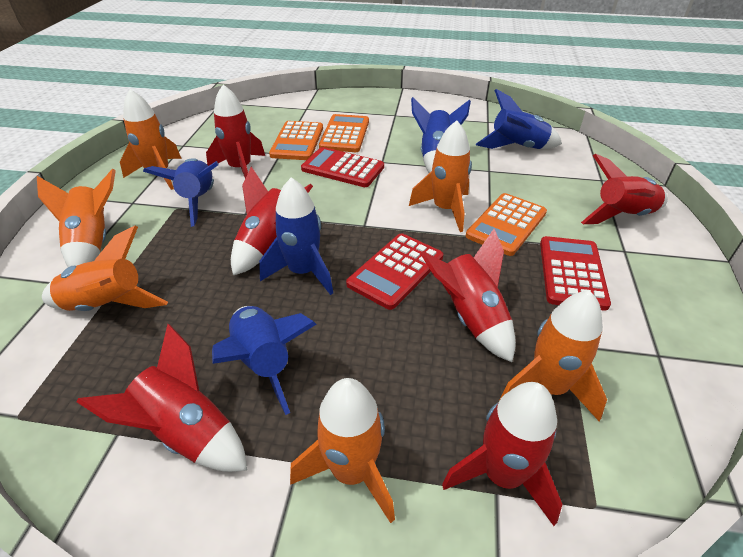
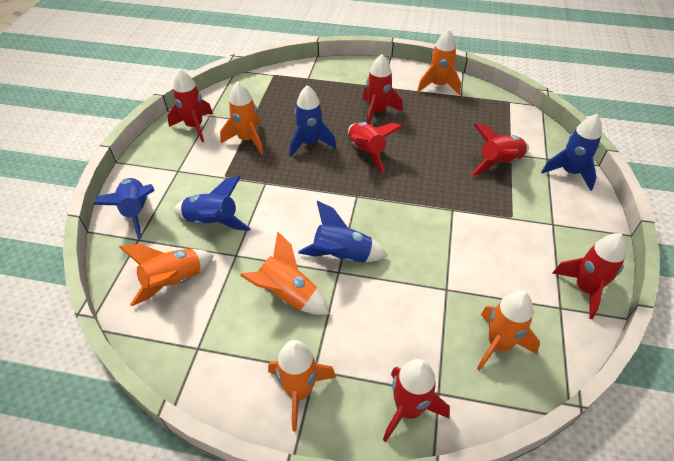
orange calculator: 3 -> 0
red calculator: 3 -> 0

